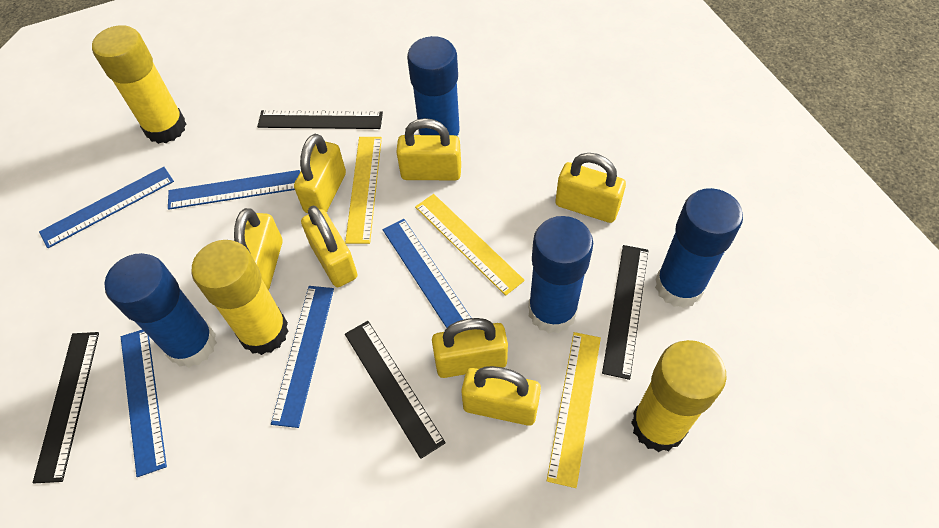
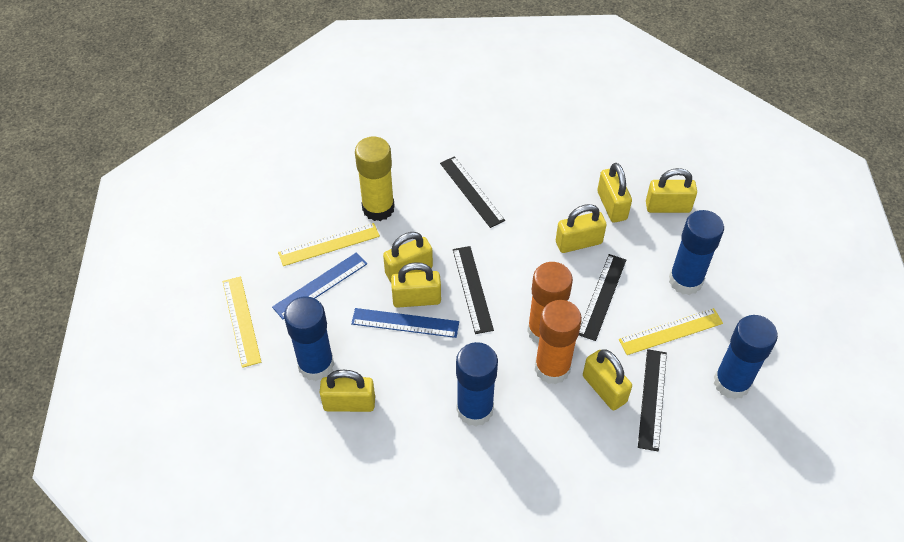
blue ruler: 5 -> 2
orange glue stick: 0 -> 2
yellow glue stick: 3 -> 1

